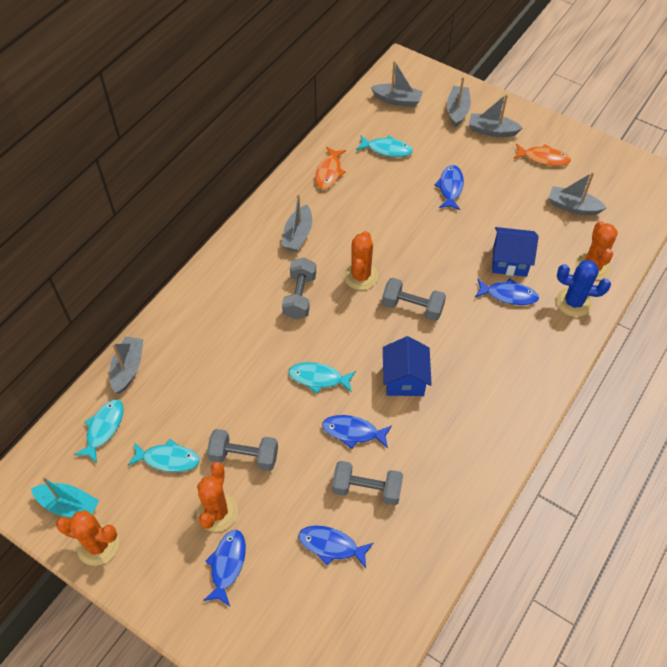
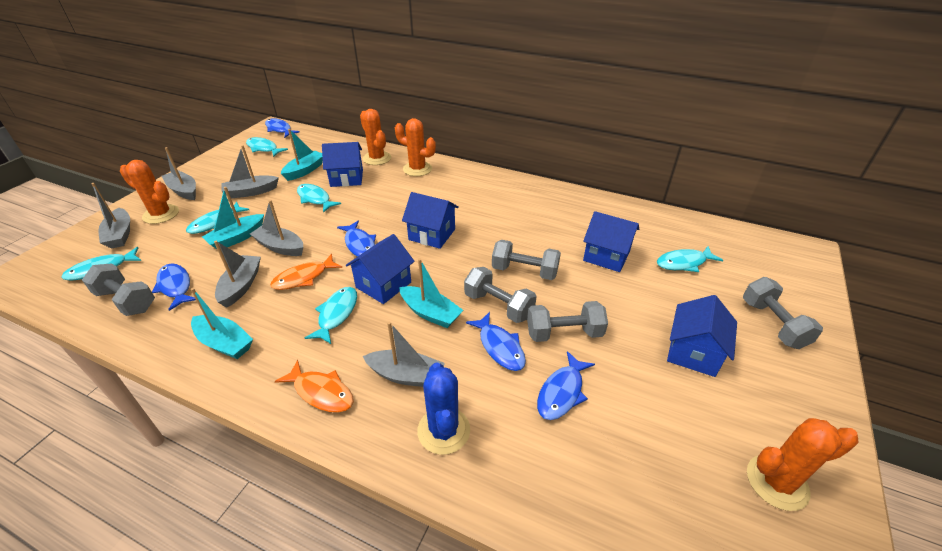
blue house: 2 -> 5
grey dumbbell: 4 -> 5
turquoise boat: 1 -> 4
turquoise fish: 4 -> 6

